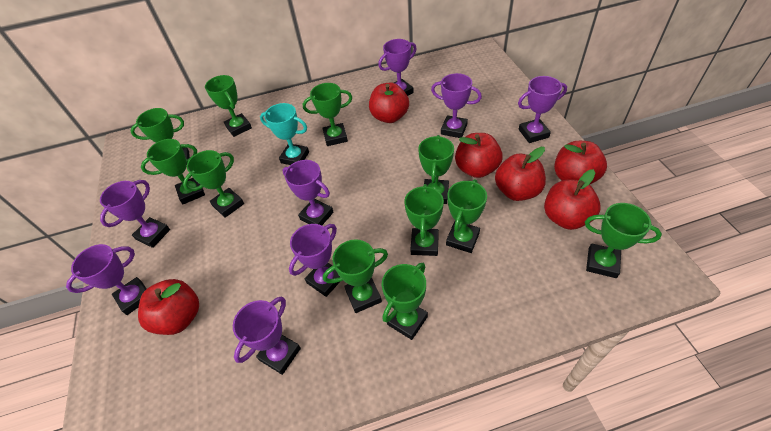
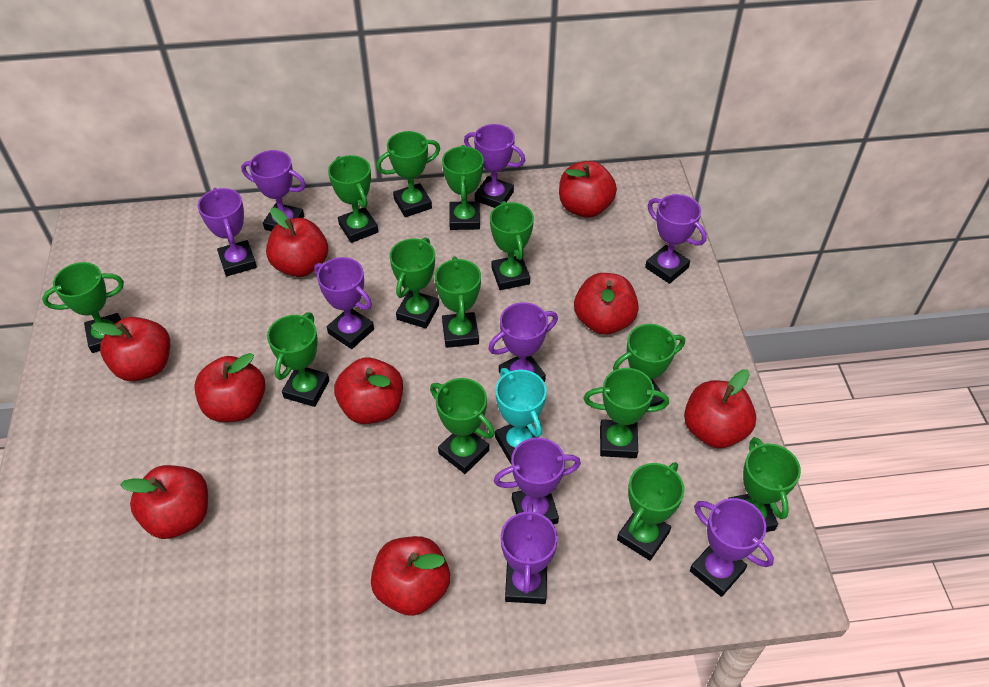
green trophy: 11 -> 13
purple trophy: 8 -> 9
red apple: 6 -> 9

